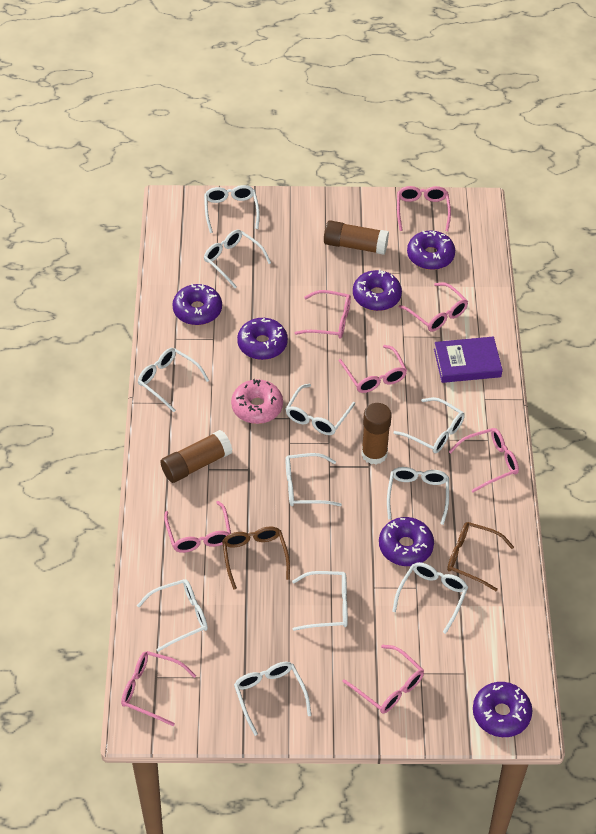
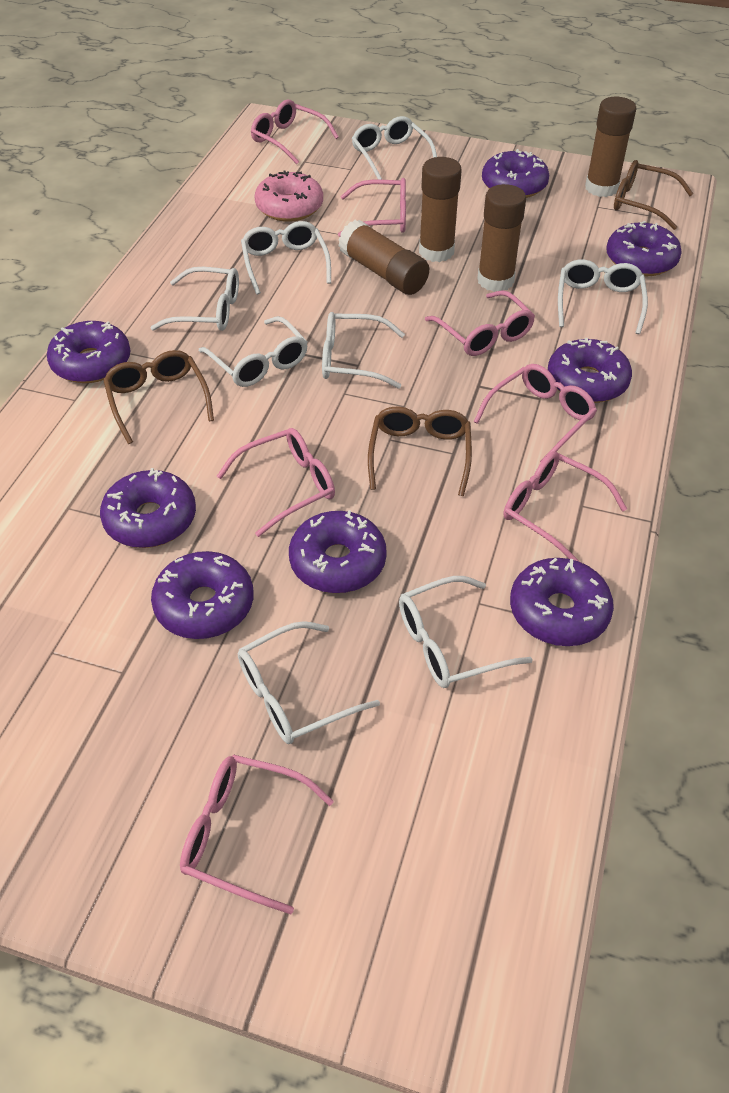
brown glasses: 2 -> 3
brown glue stick: 3 -> 4
pink glasses: 8 -> 7
purple book: 1 -> 0
purple donut: 6 -> 8
white glasses: 11 -> 8

